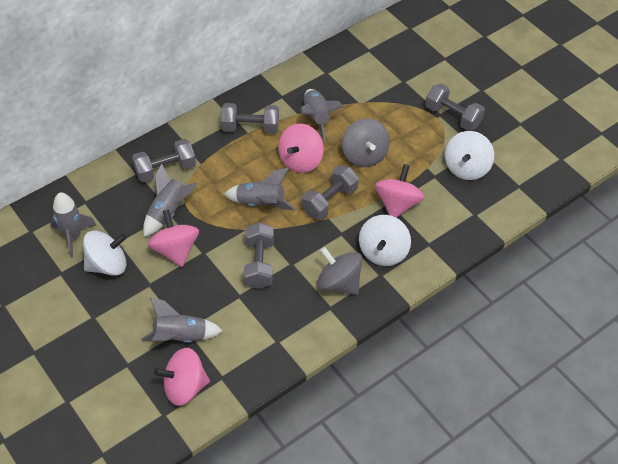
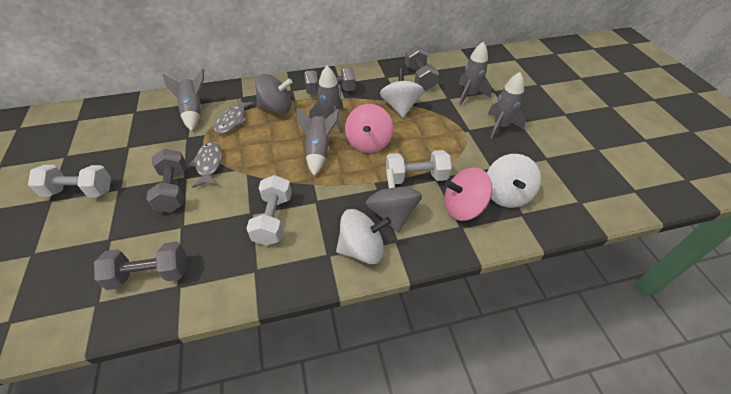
grey dumbbell: 5 -> 4
grey fish: 0 -> 2
pink spinning top: 4 -> 2
white dumbbell: 0 -> 3

